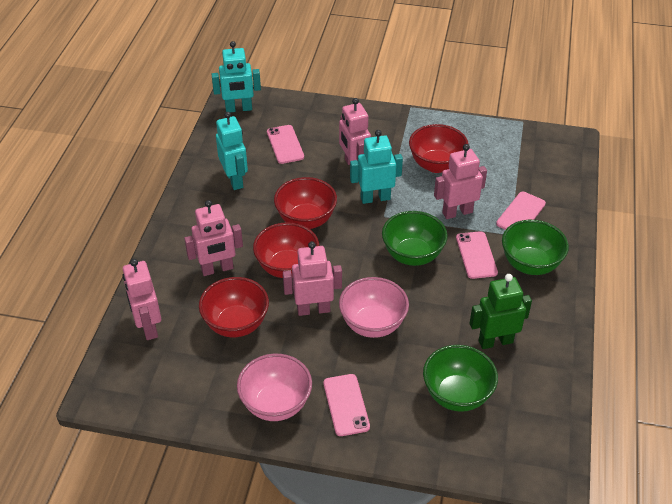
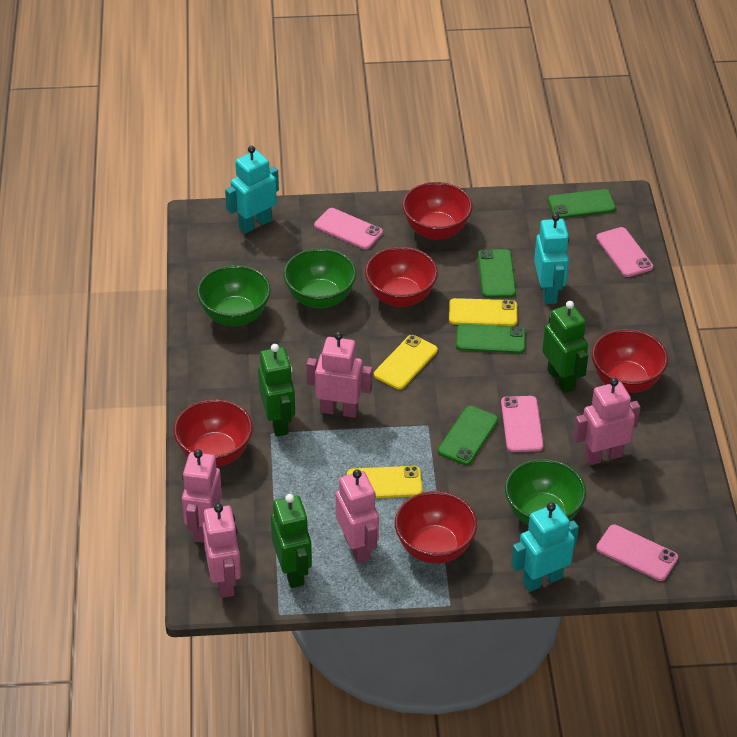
green phone: 0 -> 4
green robot: 1 -> 3
pink bowl: 2 -> 0
red bowl: 4 -> 5
yellow phone: 0 -> 3

